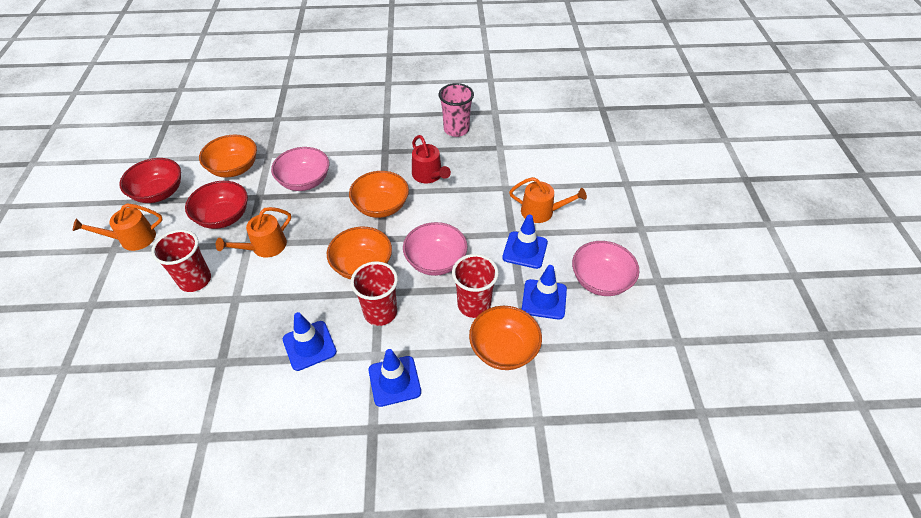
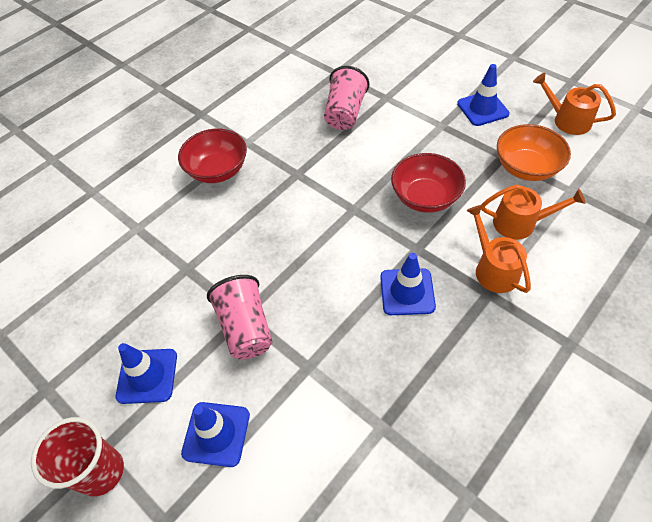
orange bowl: 4 -> 1
pink bowl: 3 -> 0
pink cup: 1 -> 2
red cup: 3 -> 1
red watering can: 1 -> 0

